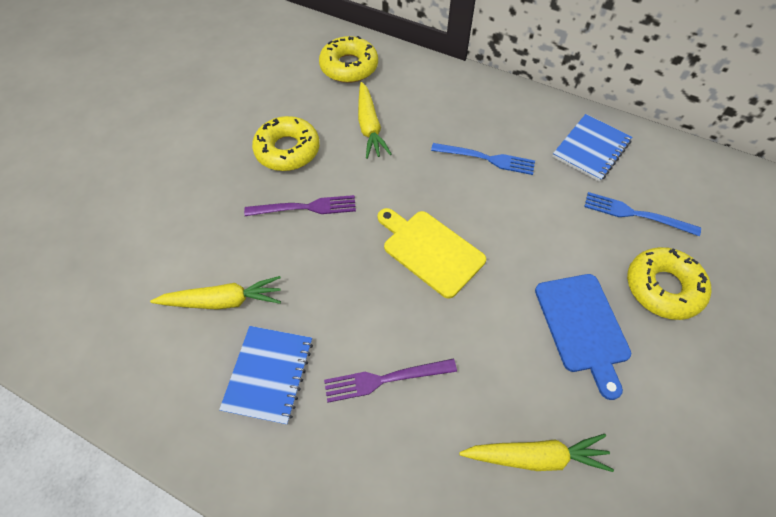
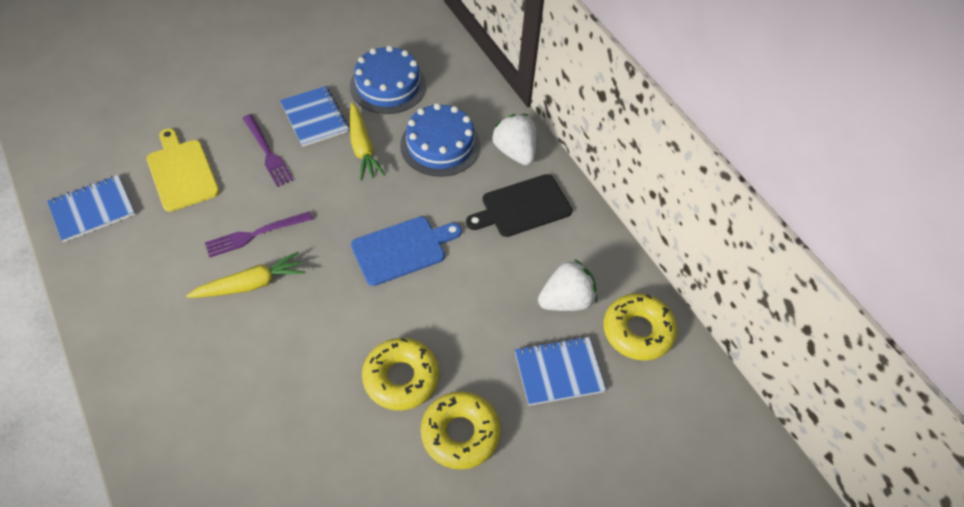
black cutting board: 0 -> 1
blue cake: 0 -> 2
blue fork: 2 -> 0
blue notebook: 2 -> 3
white strawberry: 0 -> 2
yellow carrot: 3 -> 2

